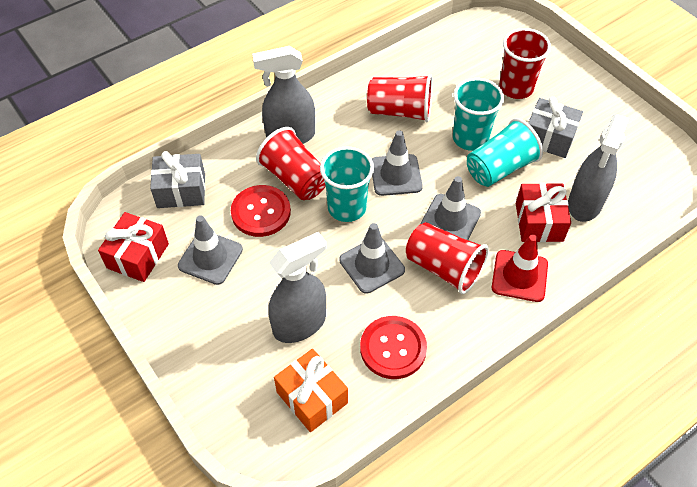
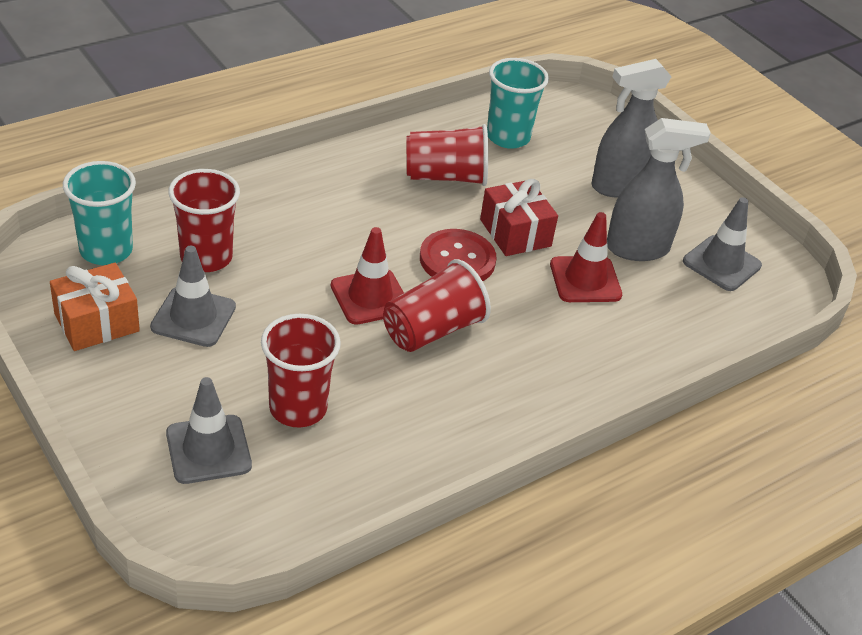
grey gift: 2 -> 0
grey spray bottle: 3 -> 2
grey traffic cone: 4 -> 3
red button: 2 -> 1
red gift: 2 -> 1
red traffic cone: 1 -> 2
turquoise cup: 3 -> 2

